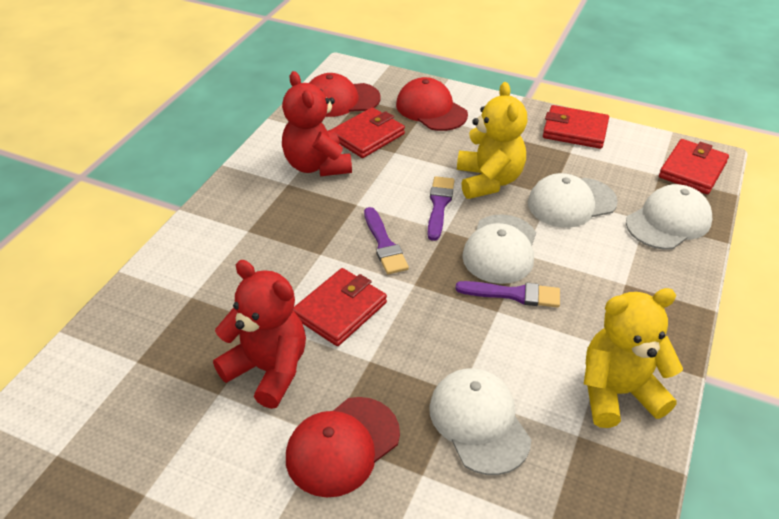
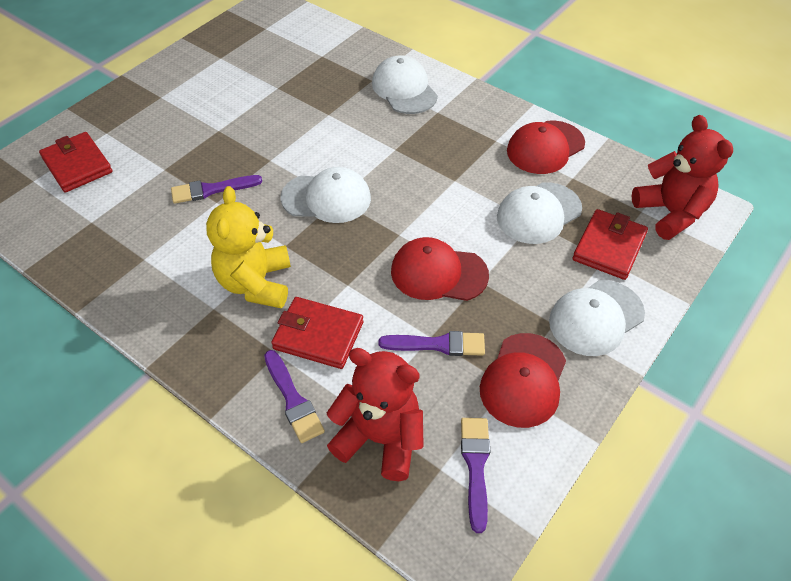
purple brush: 3 -> 4
red wallet: 4 -> 3
yellow teddy bear: 2 -> 1

